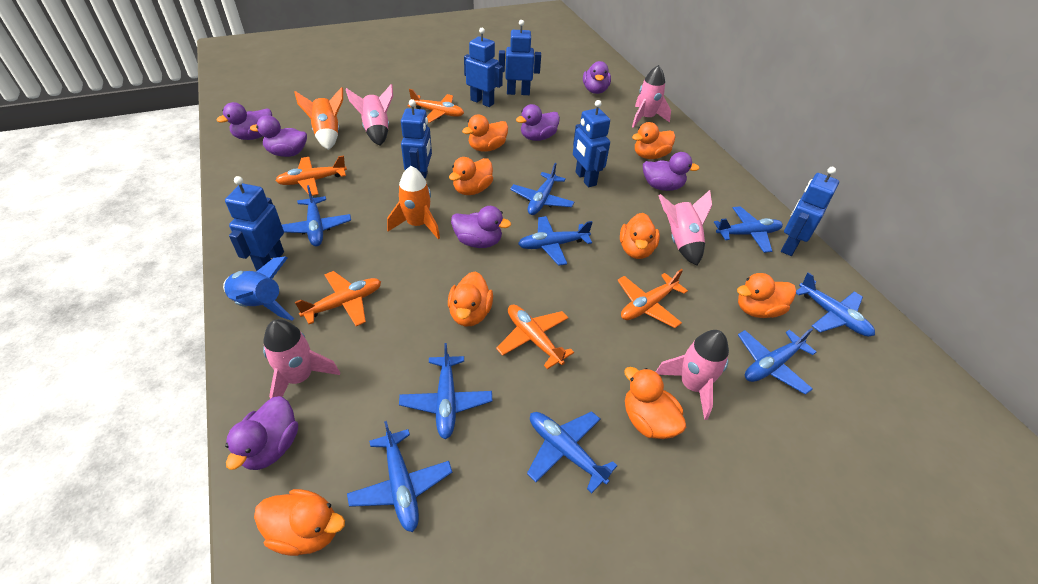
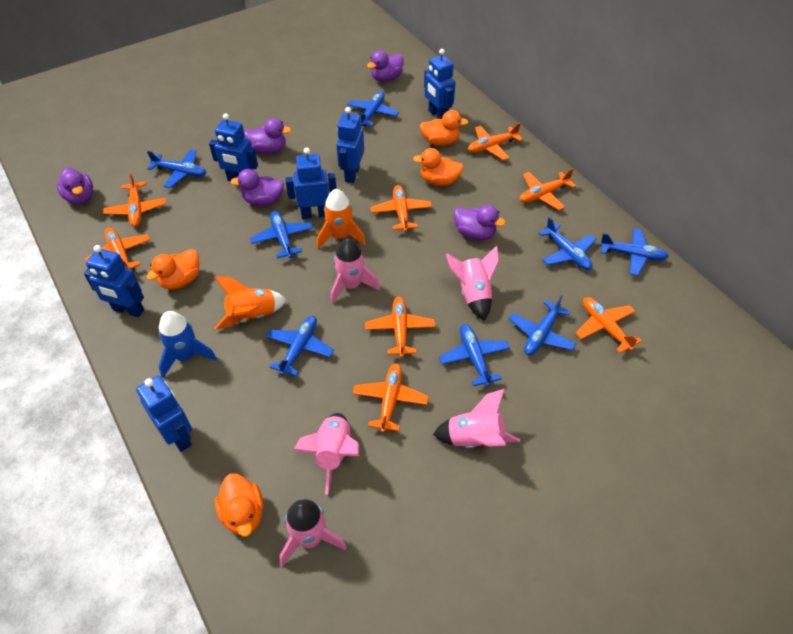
blue plane: 9 -> 8
orange duck: 8 -> 4
orange plane: 5 -> 8
purple duck: 7 -> 5

